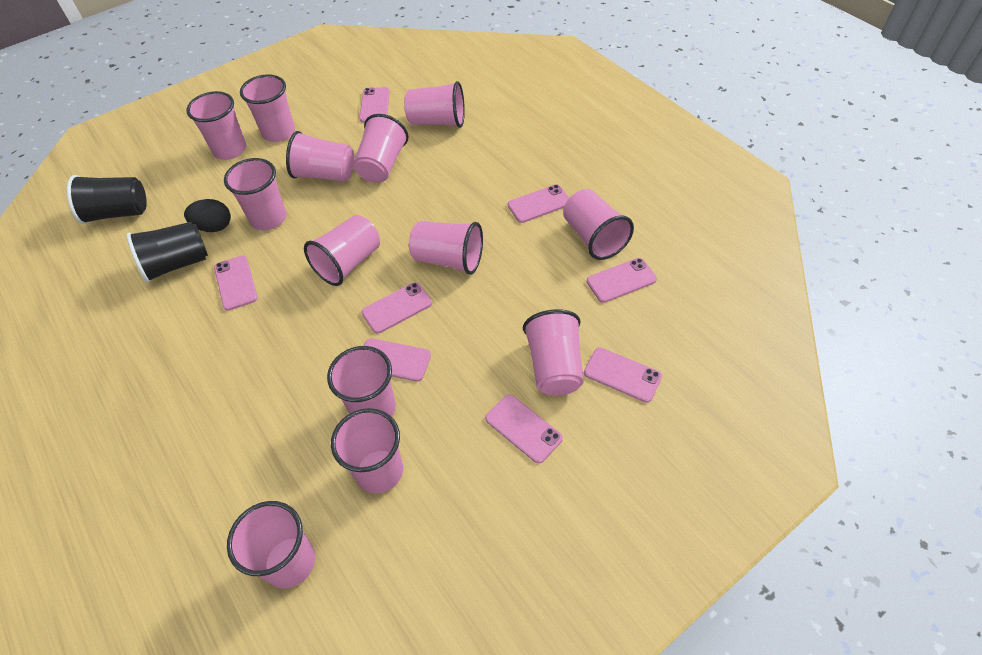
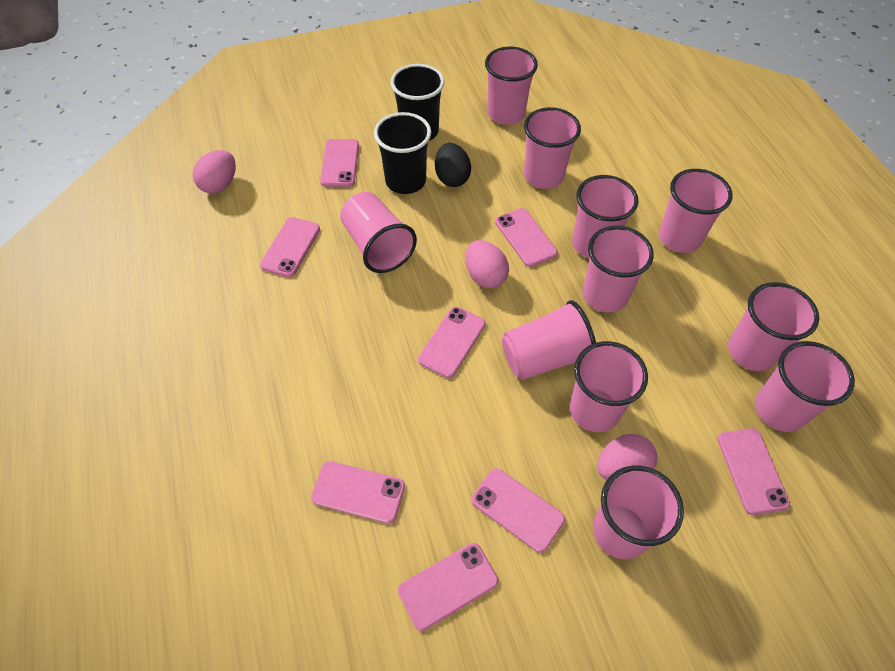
pink cup: 13 -> 11
pink egg: 0 -> 3

